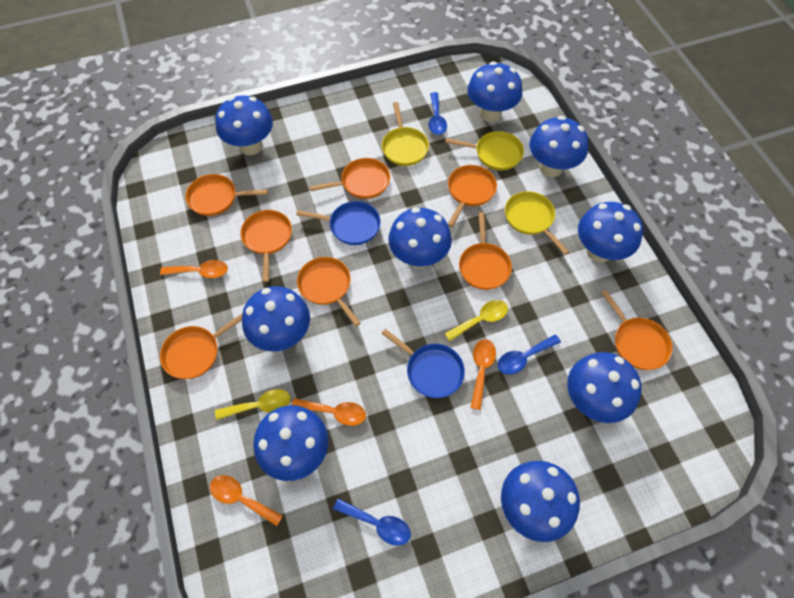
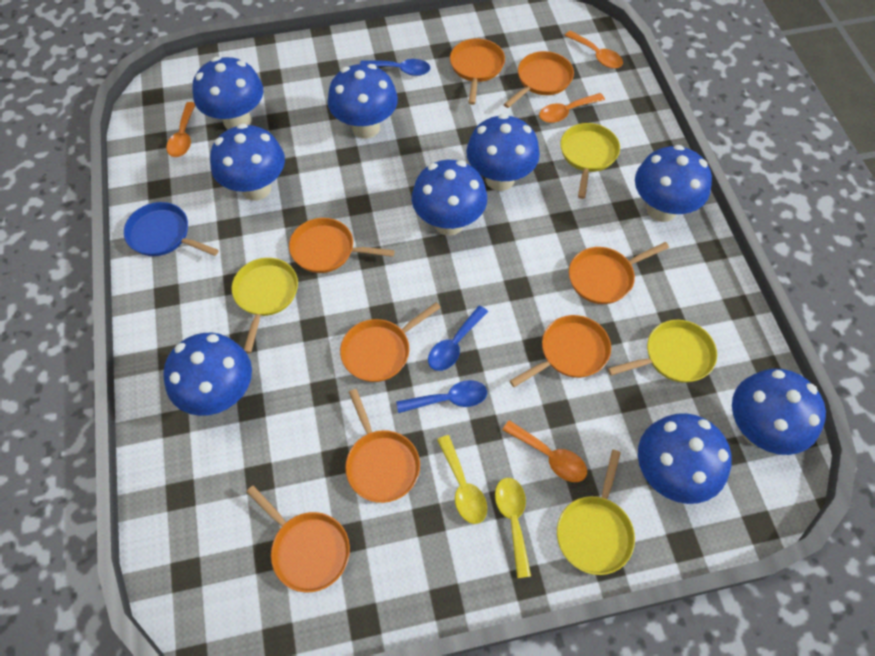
blue pan: 2 -> 1
yellow pan: 3 -> 4

